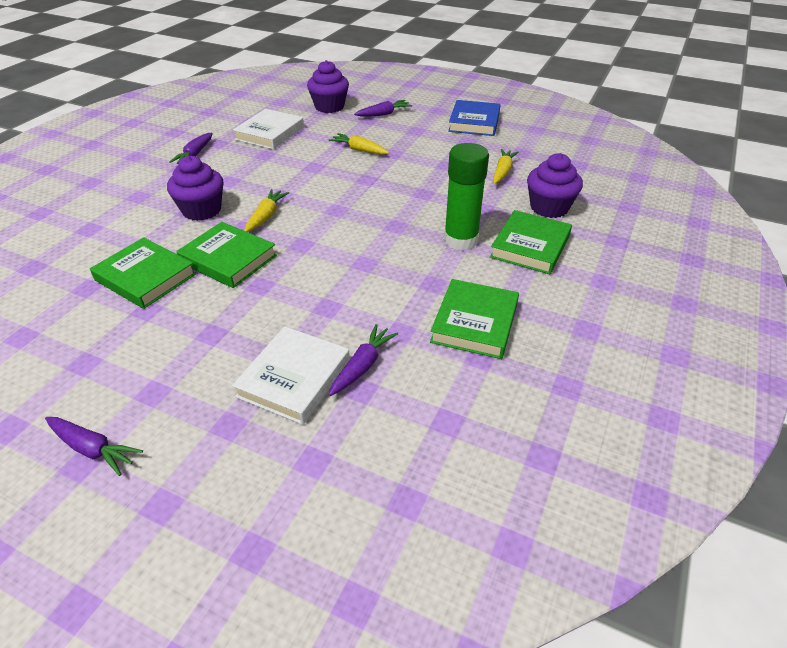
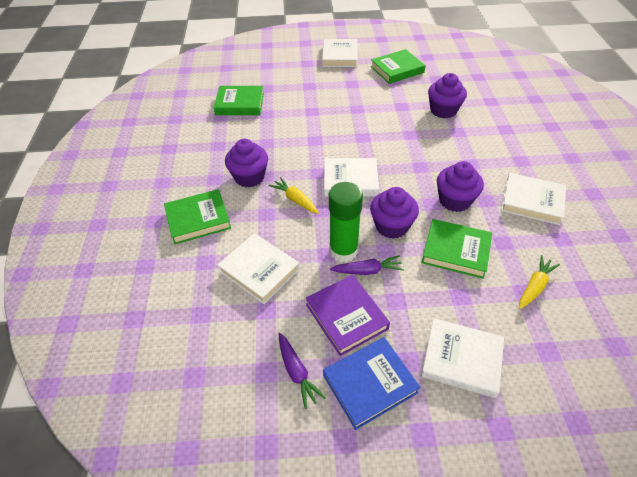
purple book: 0 -> 1
purple carrot: 4 -> 2
purple cupcake: 3 -> 4
white book: 2 -> 5
yellow carrot: 3 -> 2

